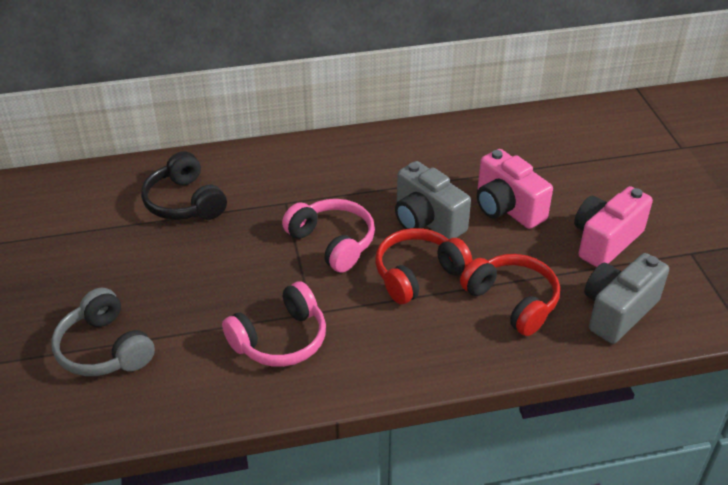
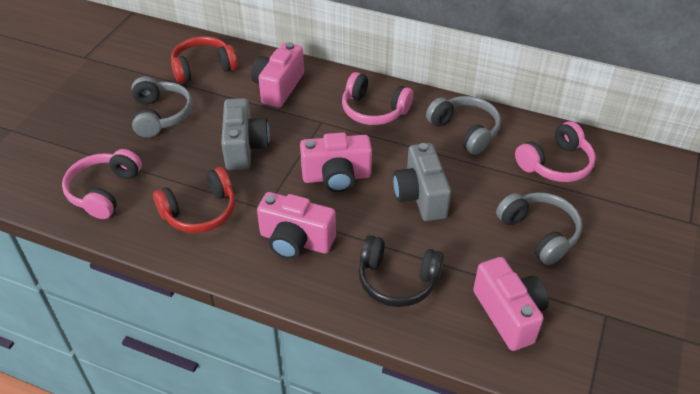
grey headphones: 1 -> 3
pink camera: 2 -> 4
pink headphones: 2 -> 3

